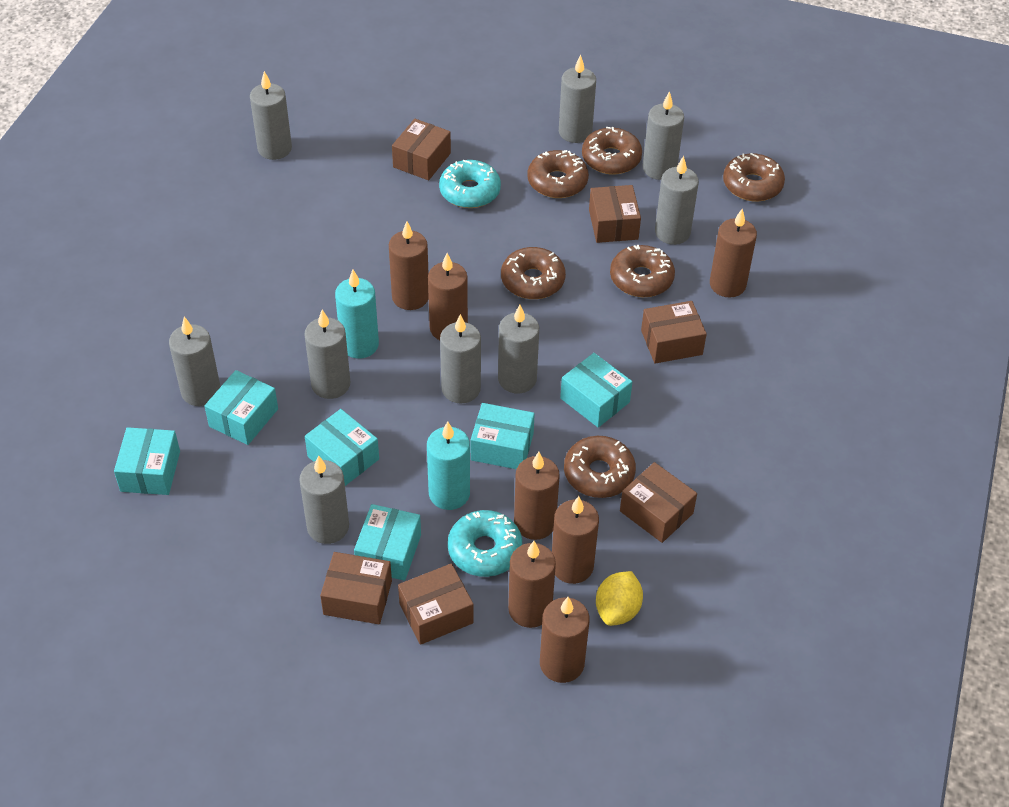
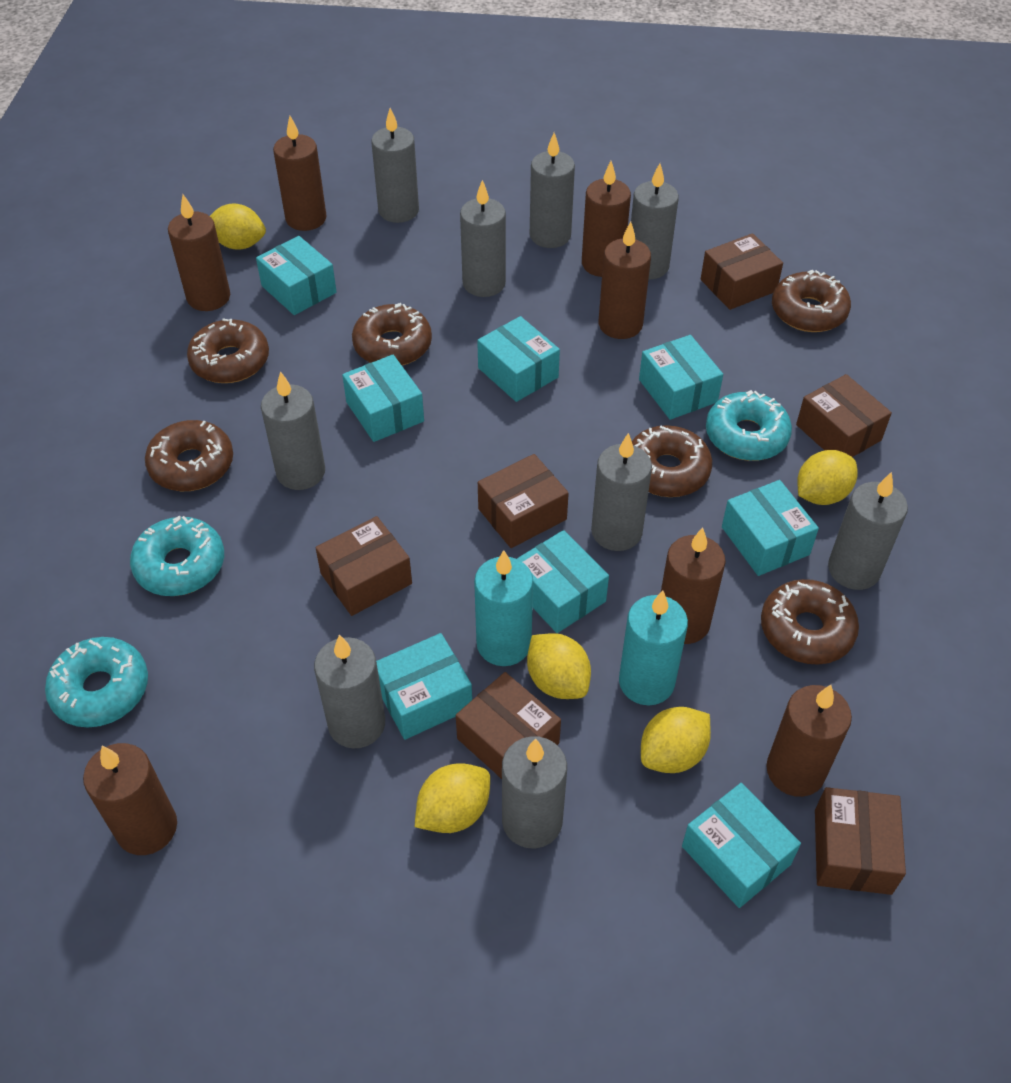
turquoise box: 6 -> 8
turquoise donut: 2 -> 3
yellow lemon: 1 -> 5

